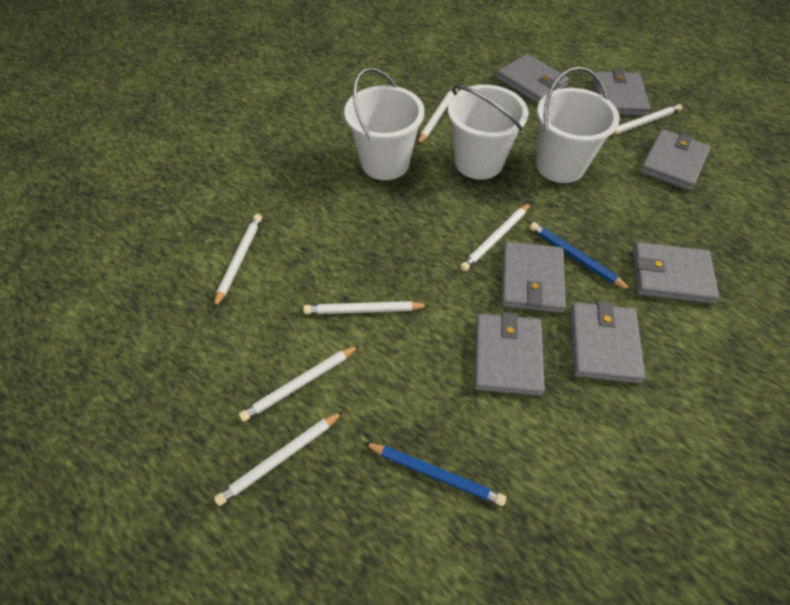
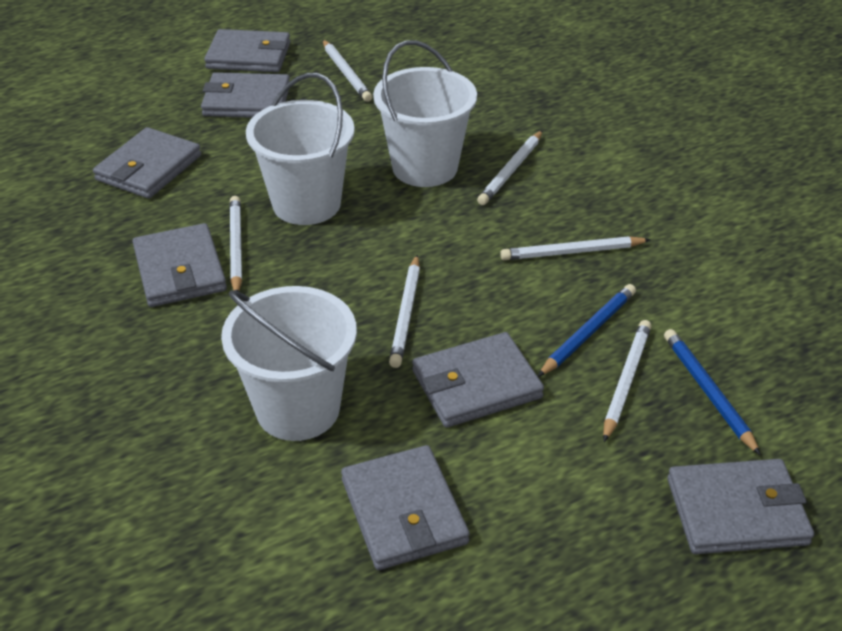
white pencil: 7 -> 6

